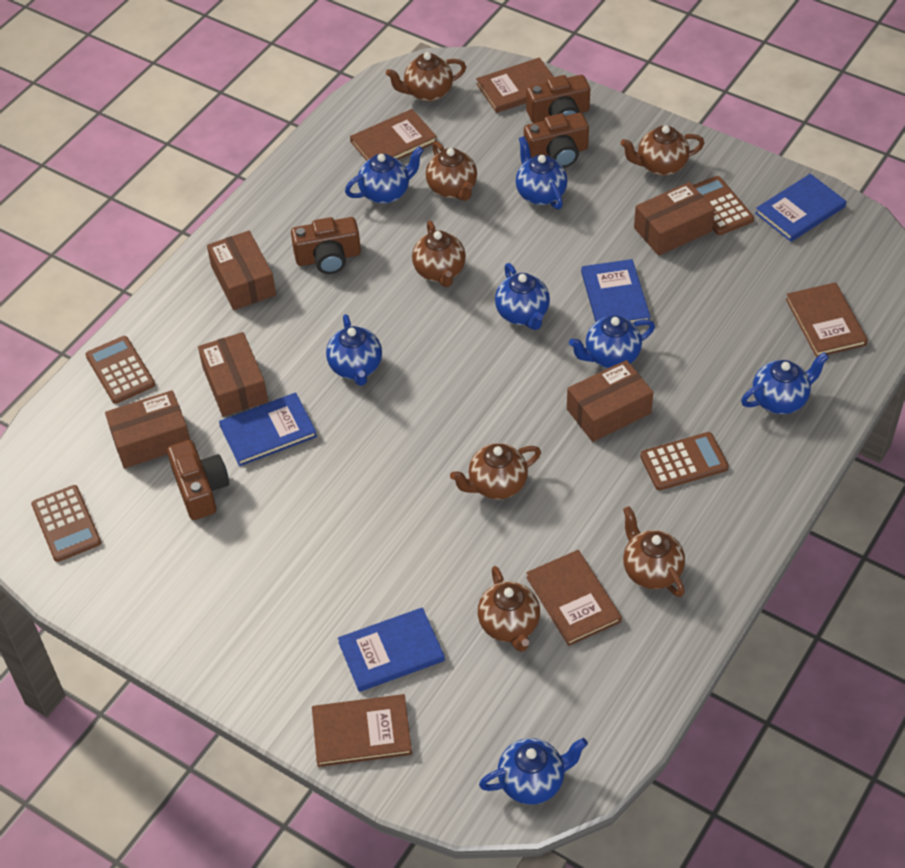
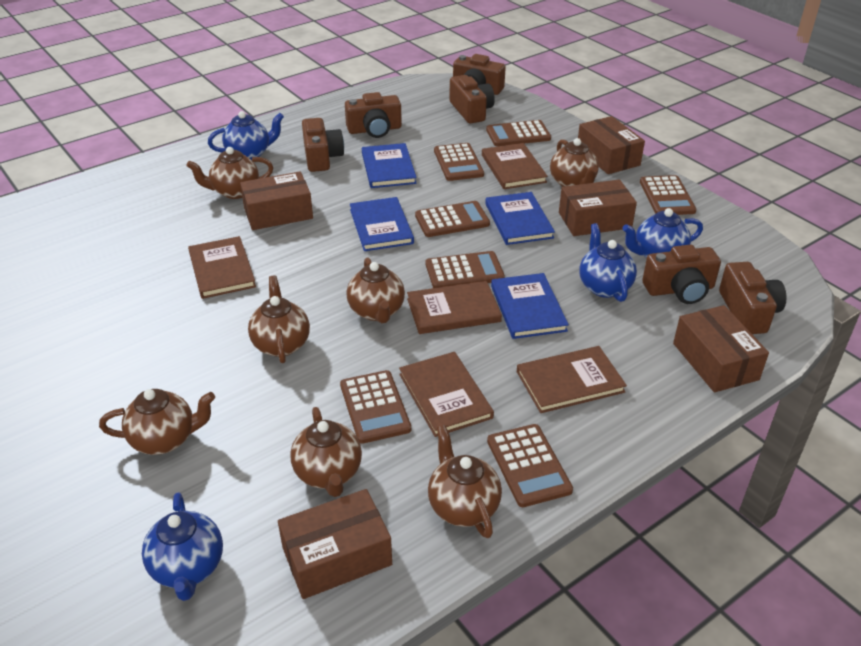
blue teapot: 7 -> 4
brown calculator: 4 -> 7
brown camera: 4 -> 6

